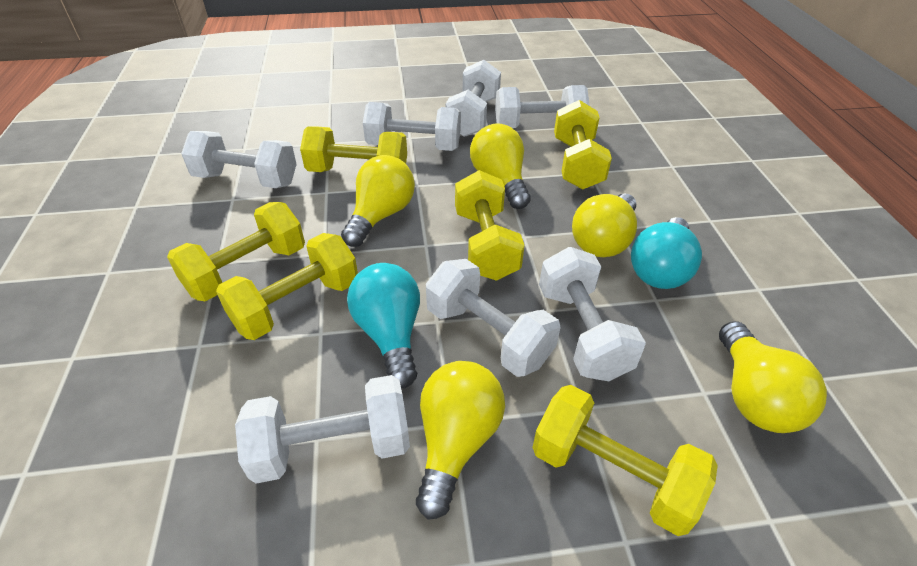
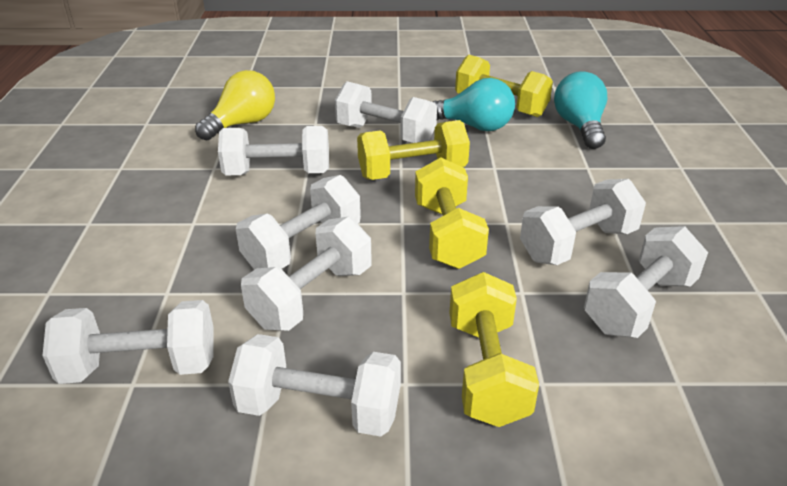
white dumbbell: 7 -> 8
yellow dumbbell: 6 -> 4
yellow light bulb: 5 -> 1

